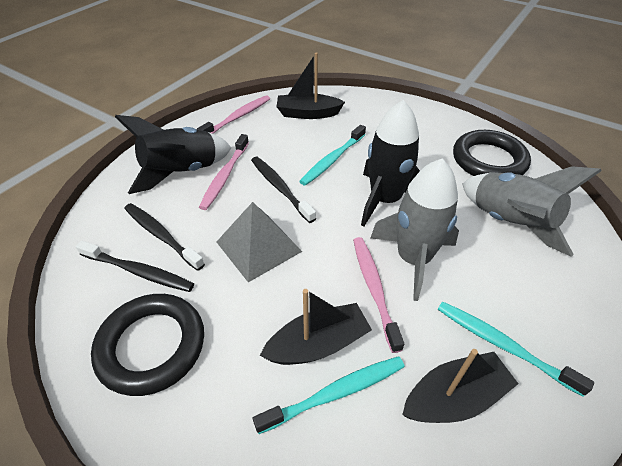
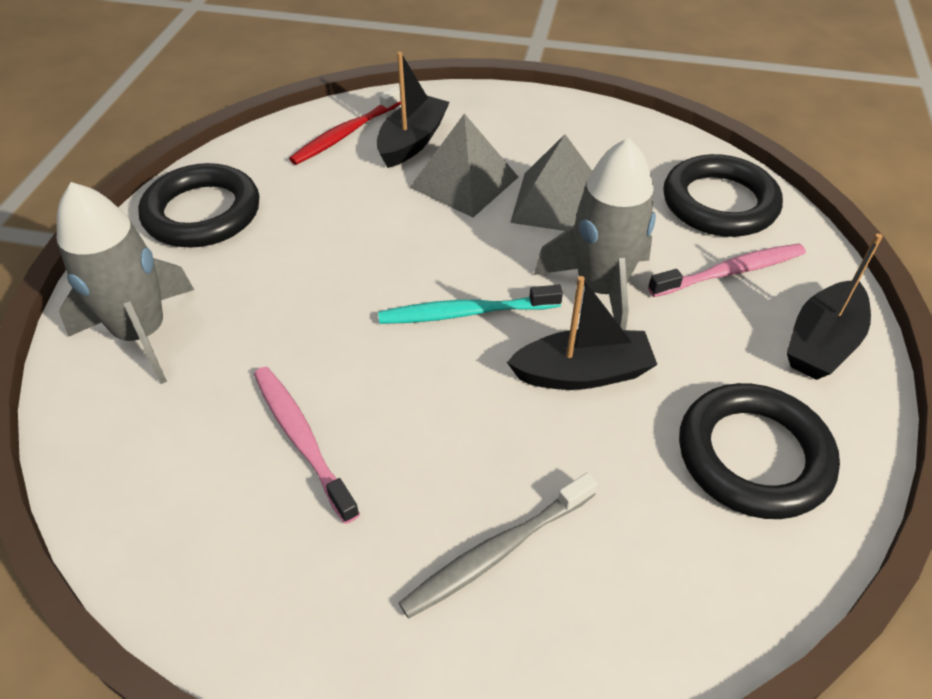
black ring: 2 -> 3
black rocket: 2 -> 0
black toothbrush: 3 -> 0
grey pyramid: 1 -> 2
grey toothbrush: 0 -> 1
pink toothbrush: 3 -> 2
red toothbrush: 0 -> 1
turquoise toothbrush: 3 -> 1

